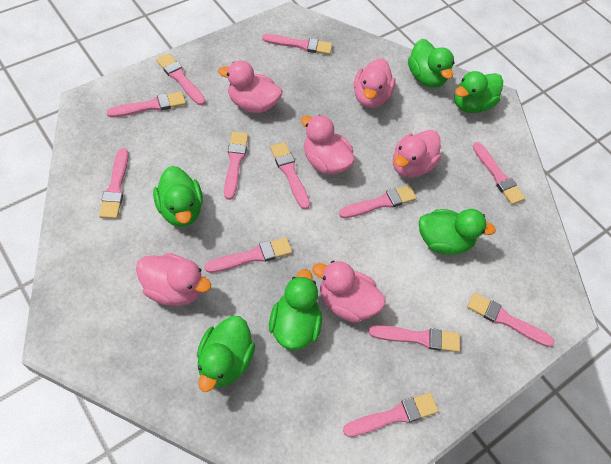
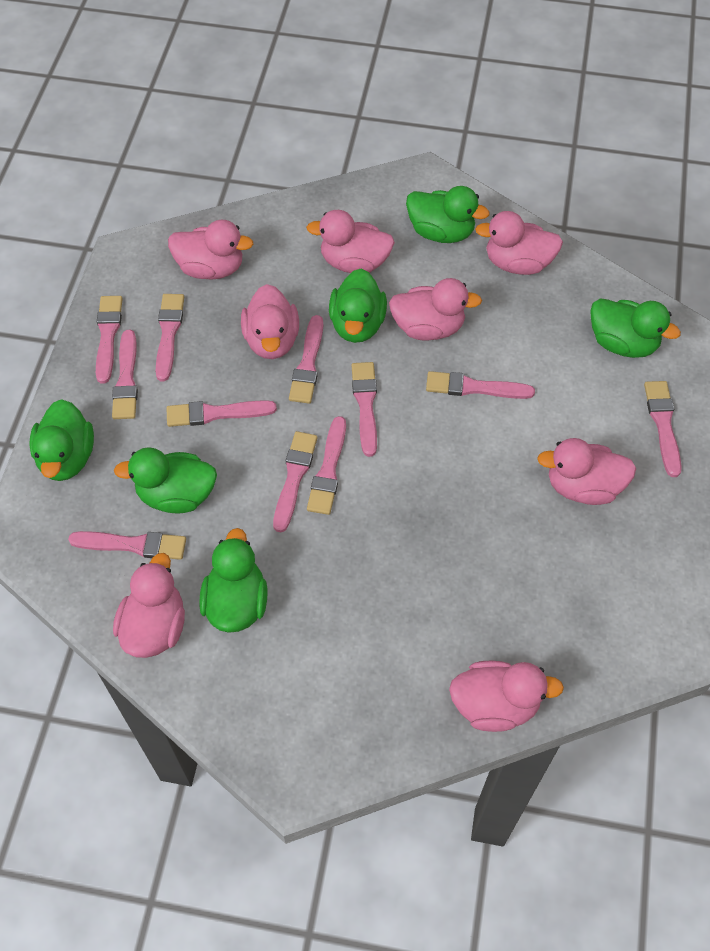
pink brush: 12 -> 11
pink duck: 6 -> 8

